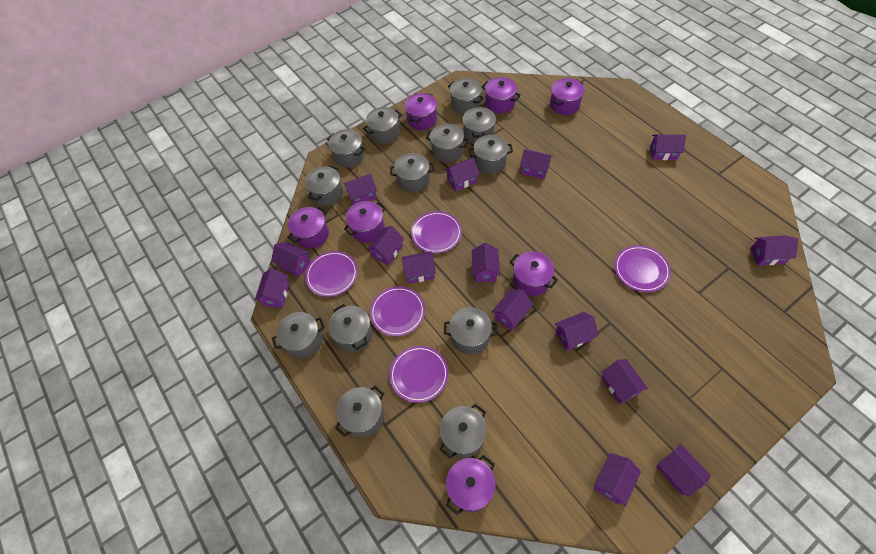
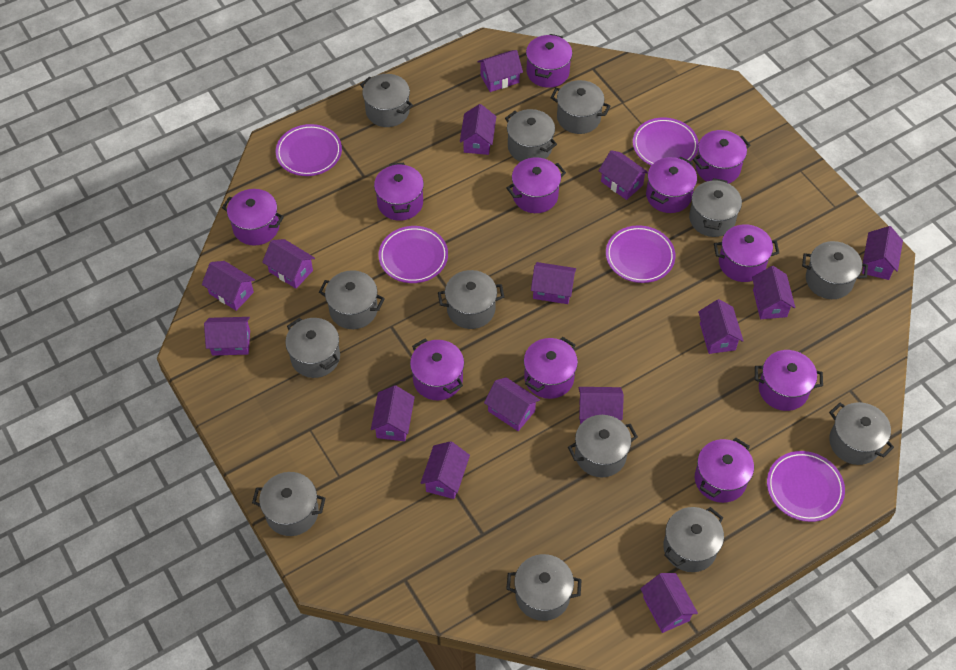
purple pot: 7 -> 11

